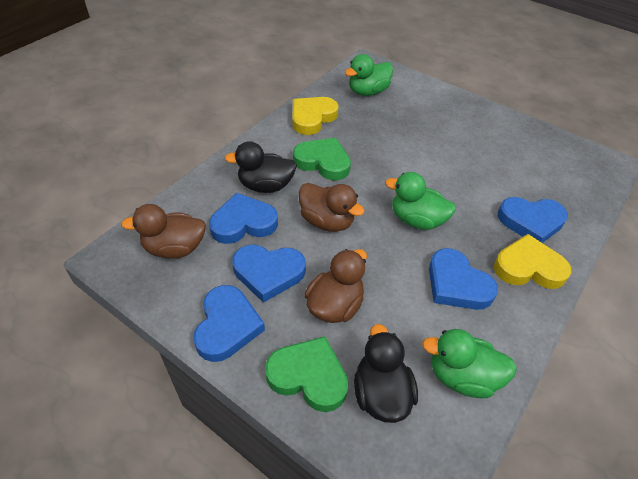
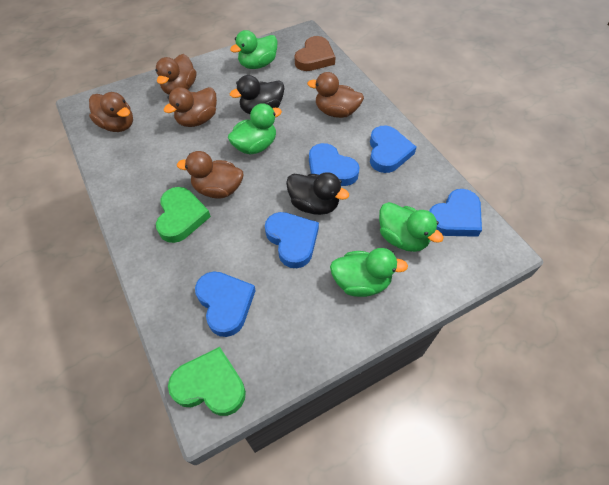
brown duck: 3 -> 5
brown heart: 0 -> 1
green duck: 3 -> 4
yellow heart: 2 -> 0

